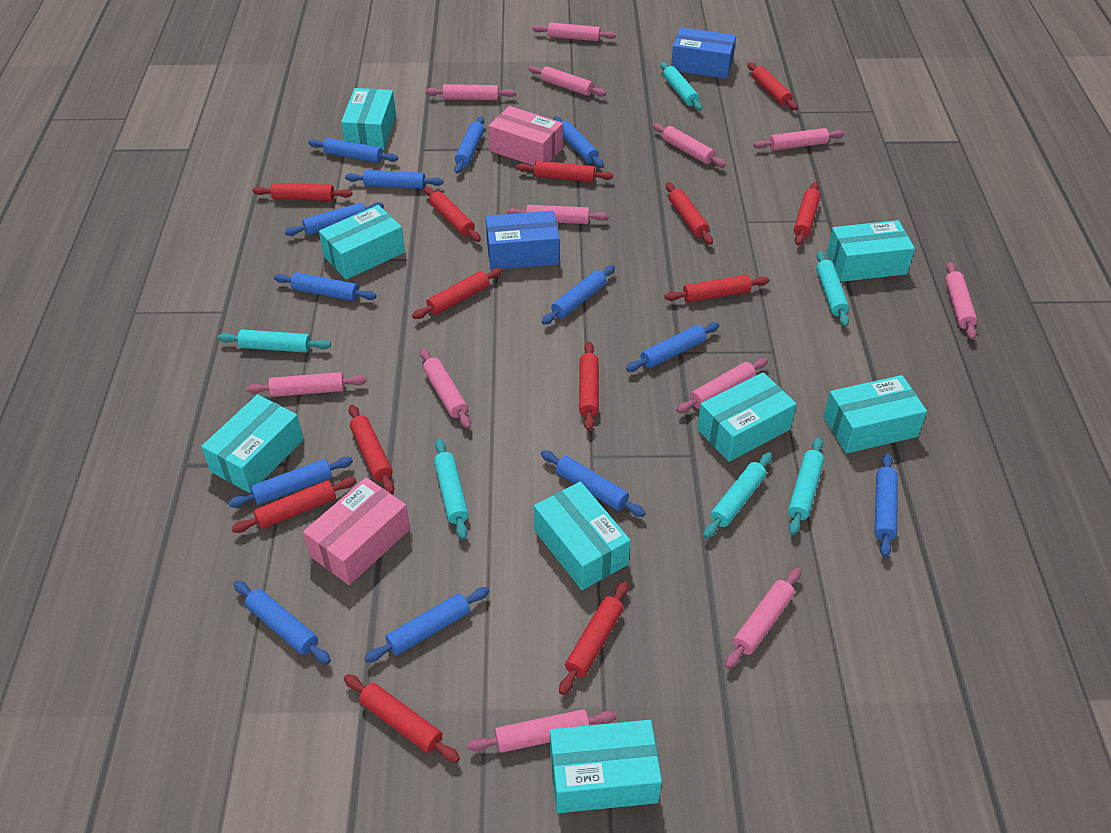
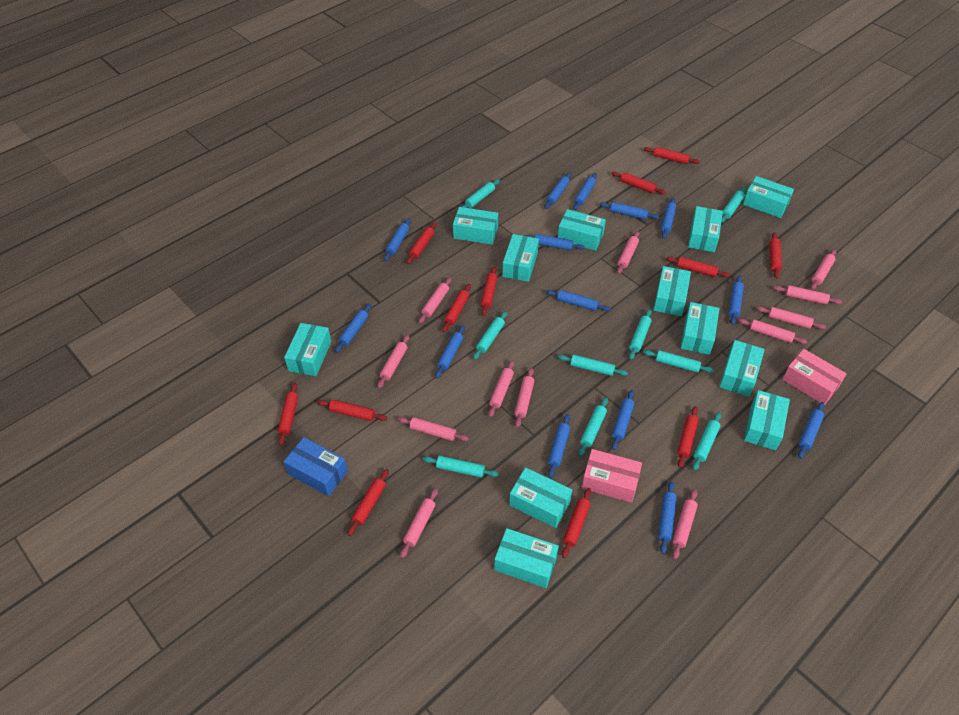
blue box: 2 -> 1
blue rolling pin: 13 -> 14
red rolling pin: 13 -> 12
turquoise box: 8 -> 12
turquoise rolling pin: 6 -> 9

